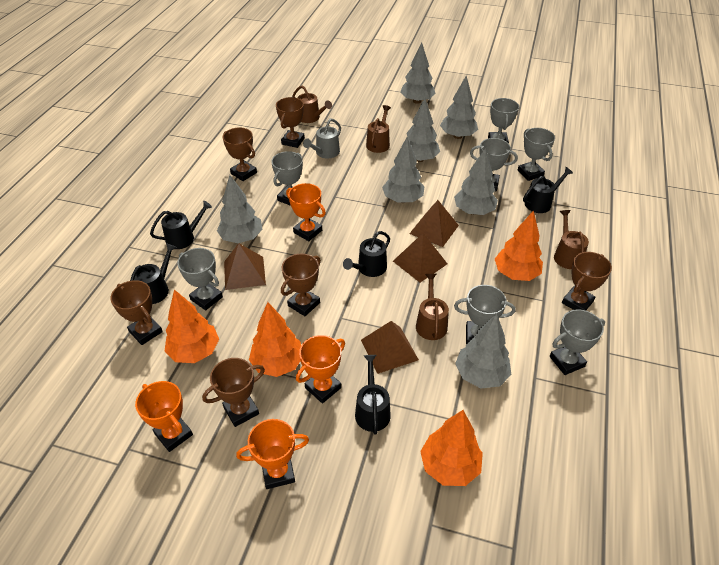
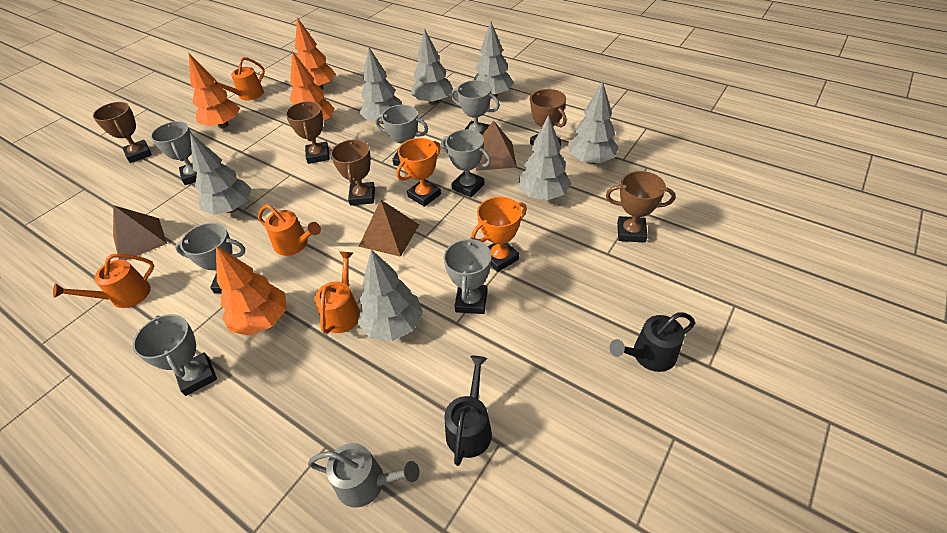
black watering can: 5 -> 2
brown pyramid: 4 -> 3
brown trophy: 6 -> 5
brown watering can: 4 -> 0
orange trophy: 4 -> 2
orange watering can: 0 -> 4

